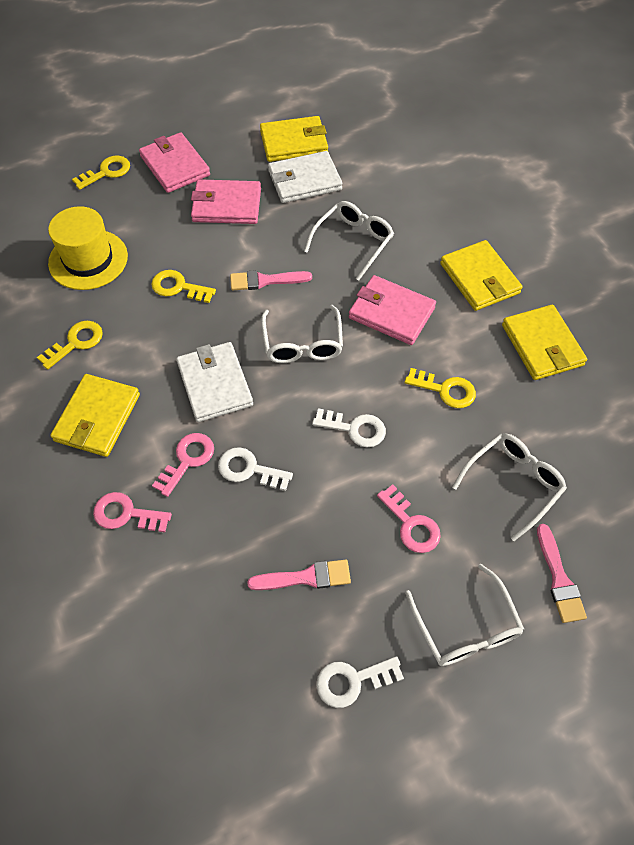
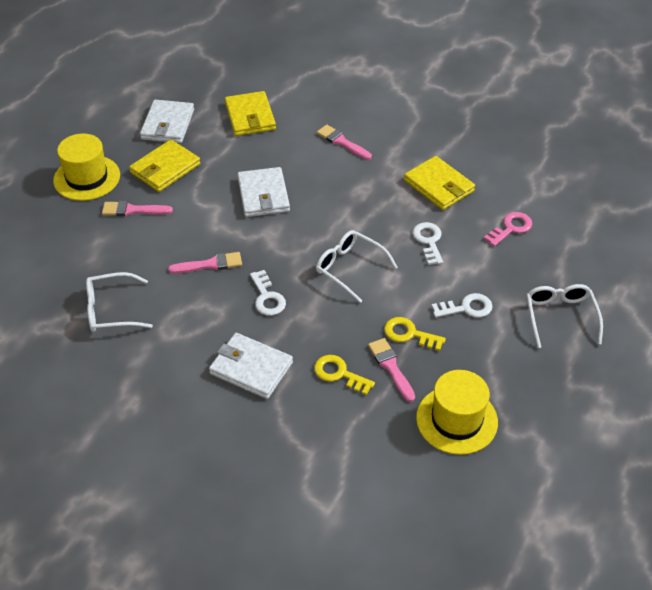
pink brush: 3 -> 4
pink key: 3 -> 1
pink wallet: 3 -> 0
white glasses: 4 -> 3
white wallet: 2 -> 3
yellow hat: 1 -> 2
yellow key: 4 -> 2
yellow wallet: 4 -> 3

